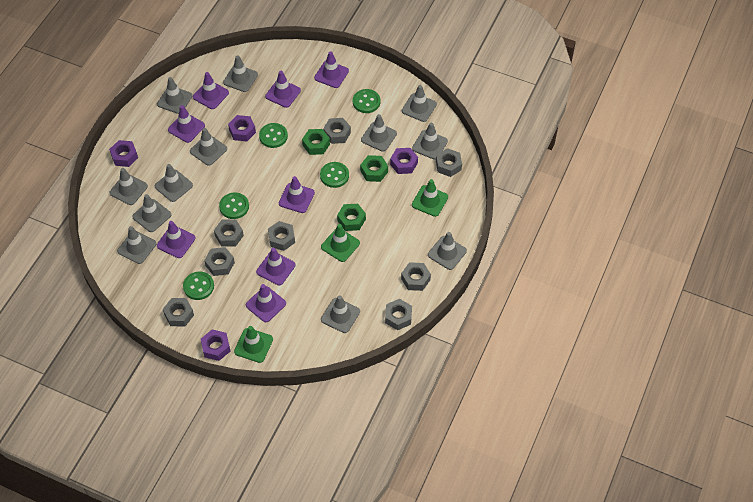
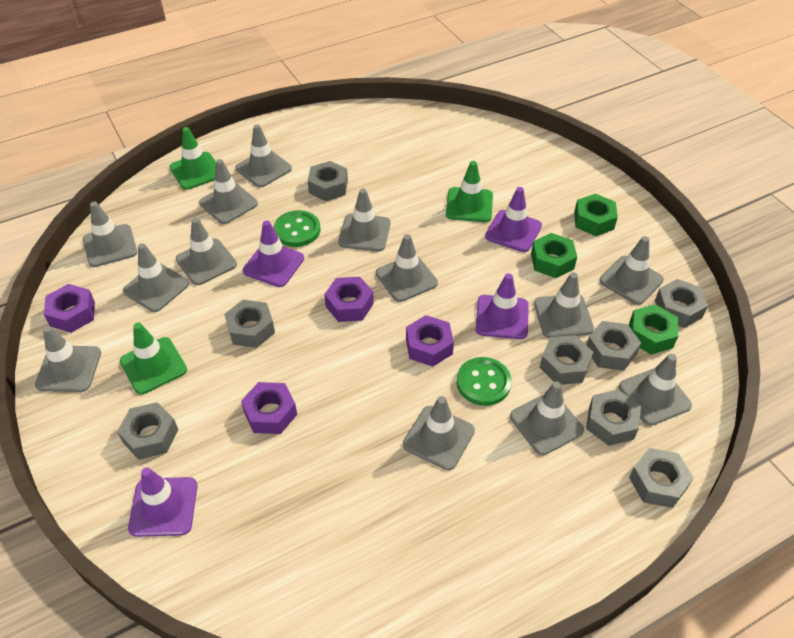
green button: 5 -> 2
grey traffic cone: 12 -> 13
purple traffic cone: 8 -> 4

